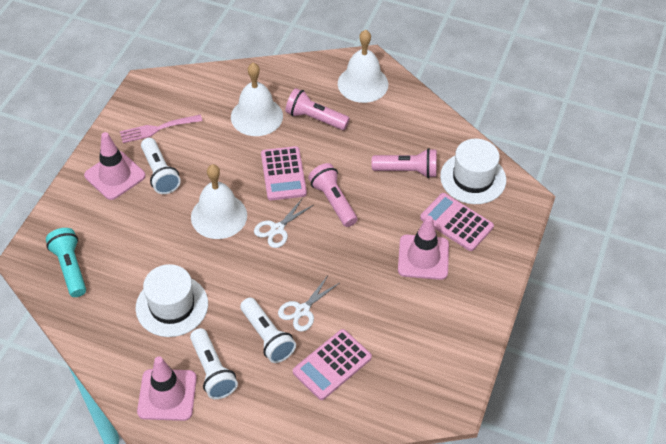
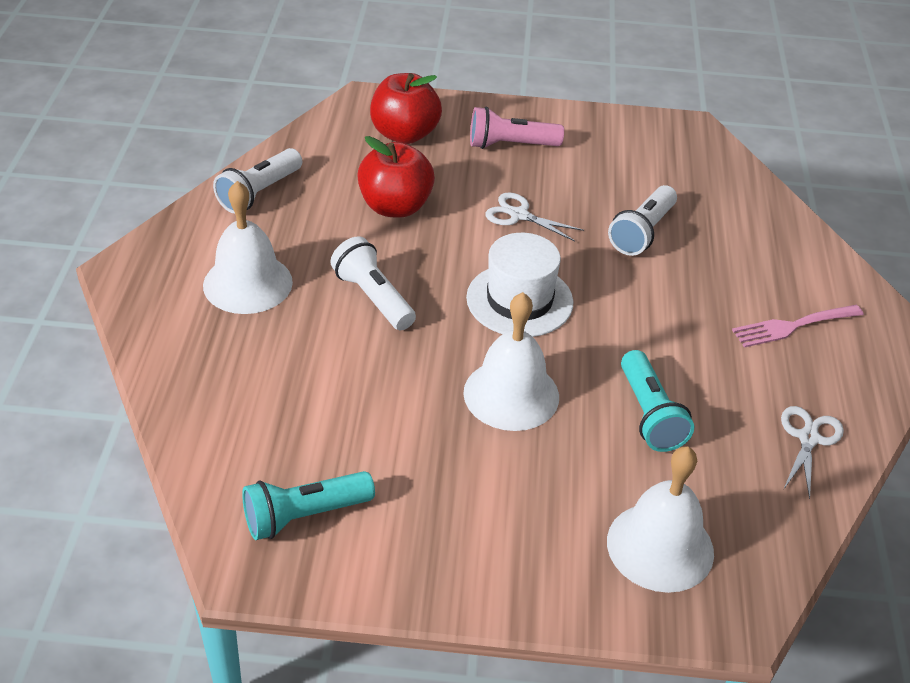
pink calculator: 3 -> 0
pink flashlight: 3 -> 1
pink traffic cone: 3 -> 0
red apple: 0 -> 2
turquoise flashlight: 1 -> 2
white hat: 2 -> 1

